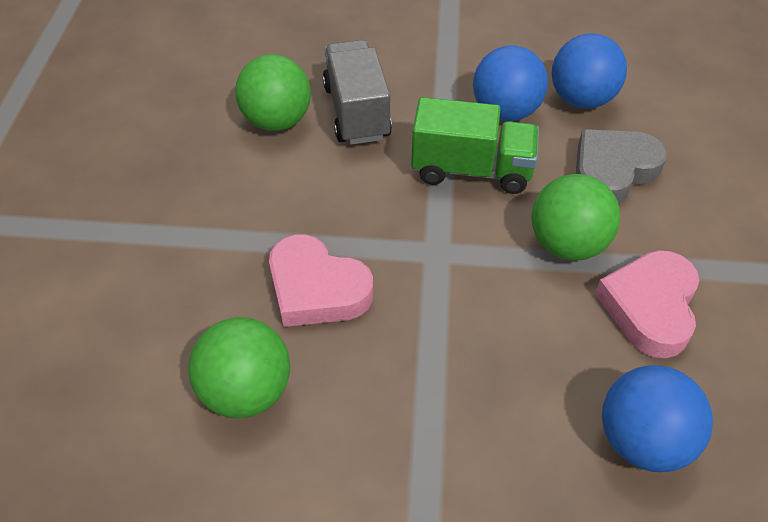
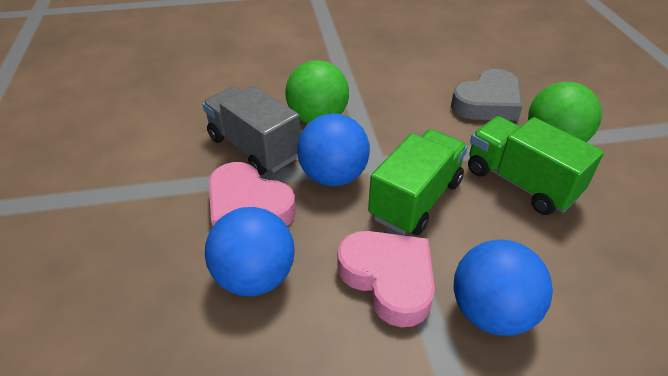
green ball: 3 -> 2
green truck: 1 -> 2

